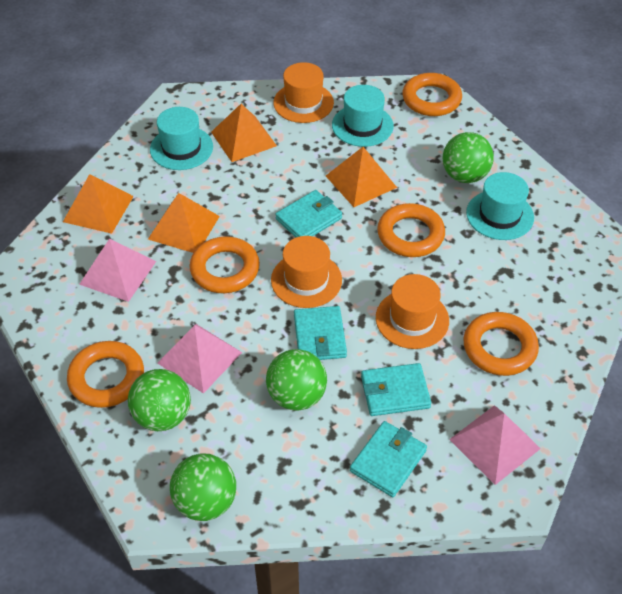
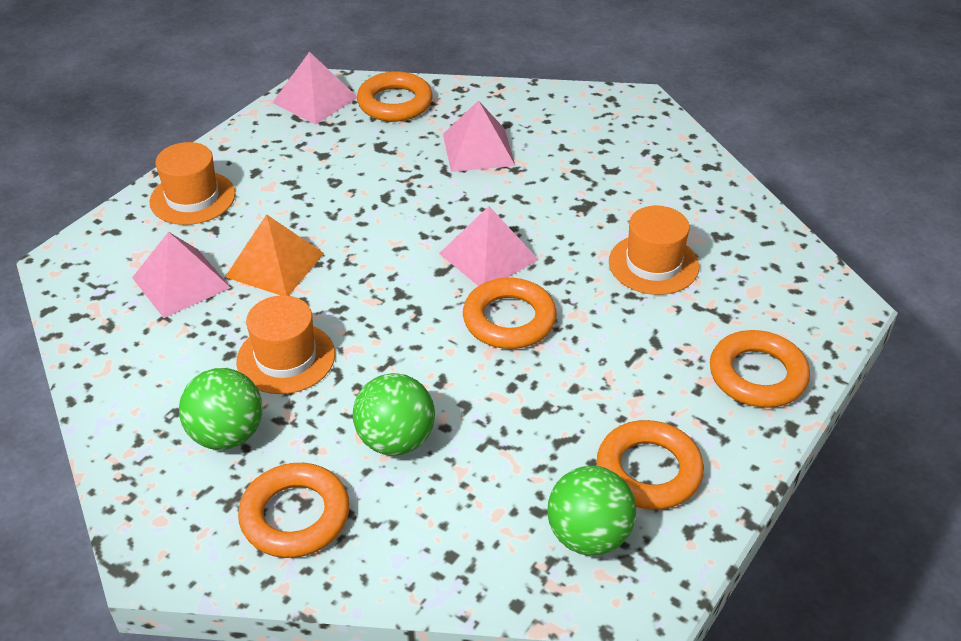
green ball: 4 -> 3
orange pyramid: 4 -> 1
pink pyramid: 3 -> 4
turquoise hat: 3 -> 0
turquoise wallet: 4 -> 0

